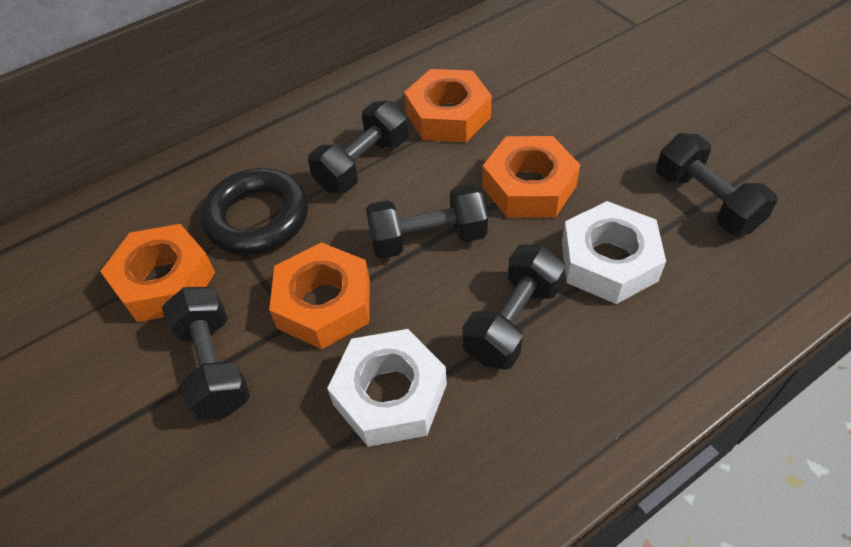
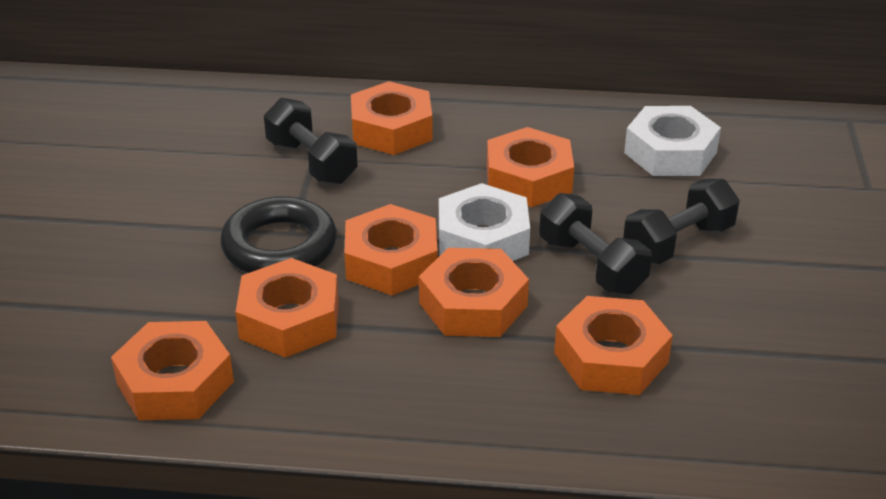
black dumbbell: 5 -> 3
orange nut: 4 -> 7

